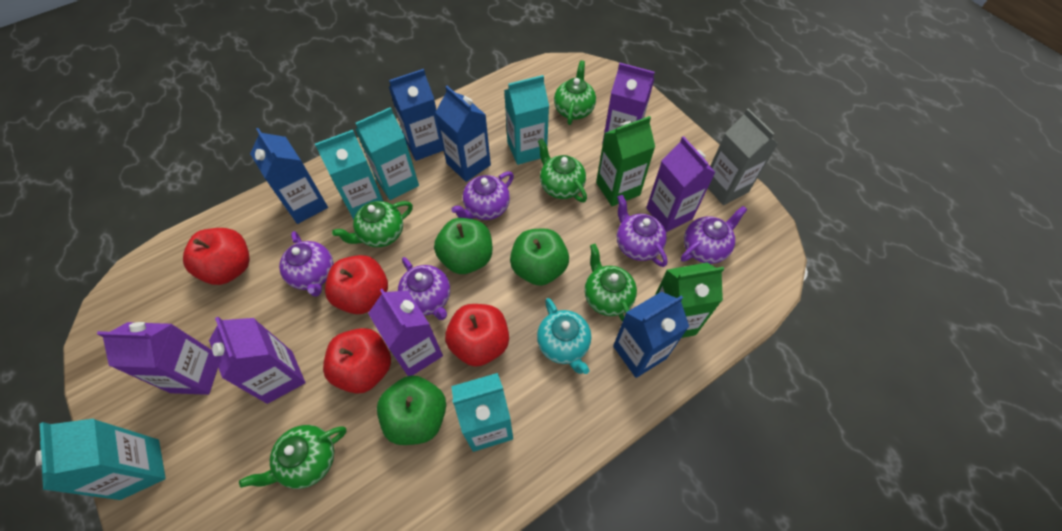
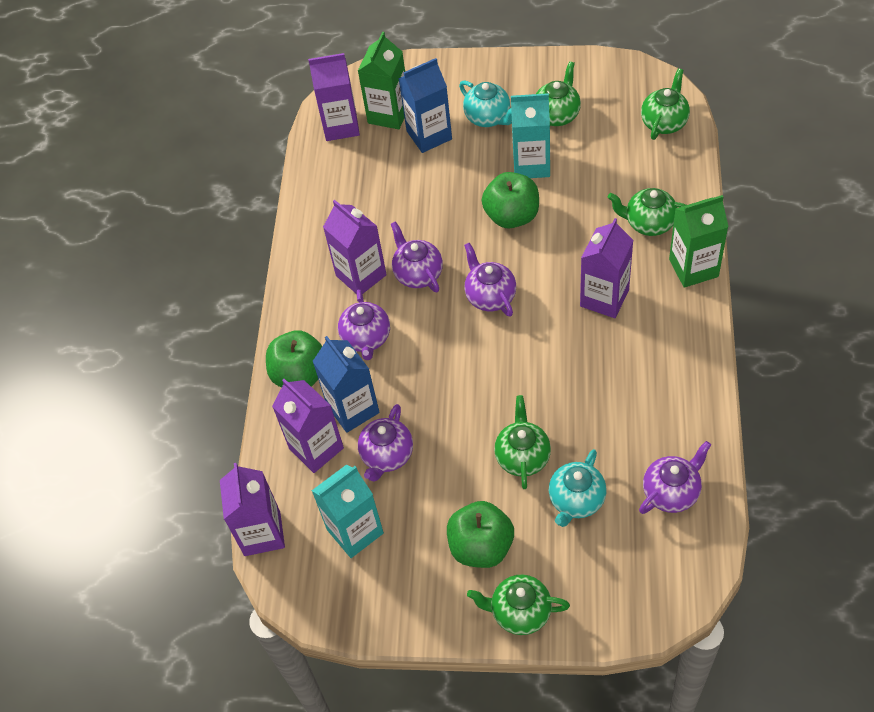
blue carton: 4 -> 2
grey carton: 1 -> 0
red apple: 4 -> 0
turquoise carton: 5 -> 2
turquoise teapot: 1 -> 2

